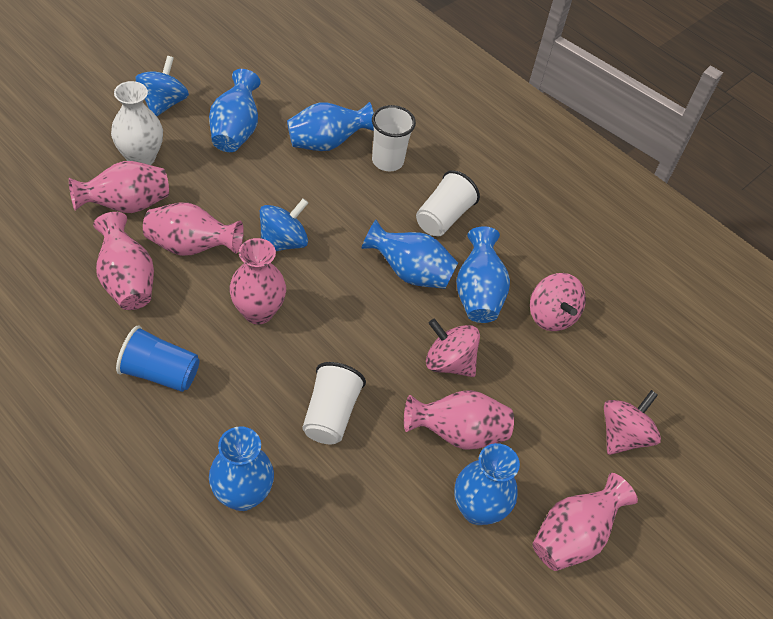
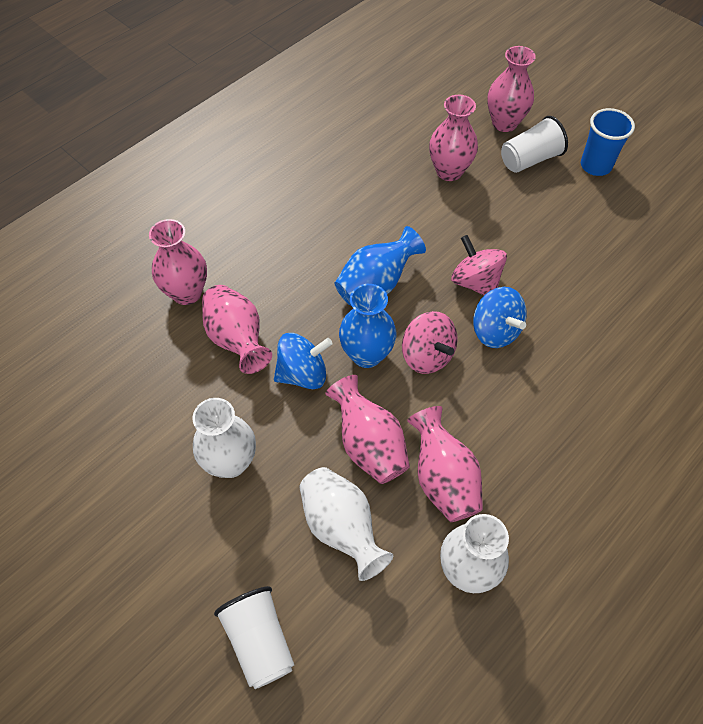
blue vase: 6 -> 2
pink spinning top: 3 -> 2
white cup: 3 -> 2
white vase: 1 -> 3

